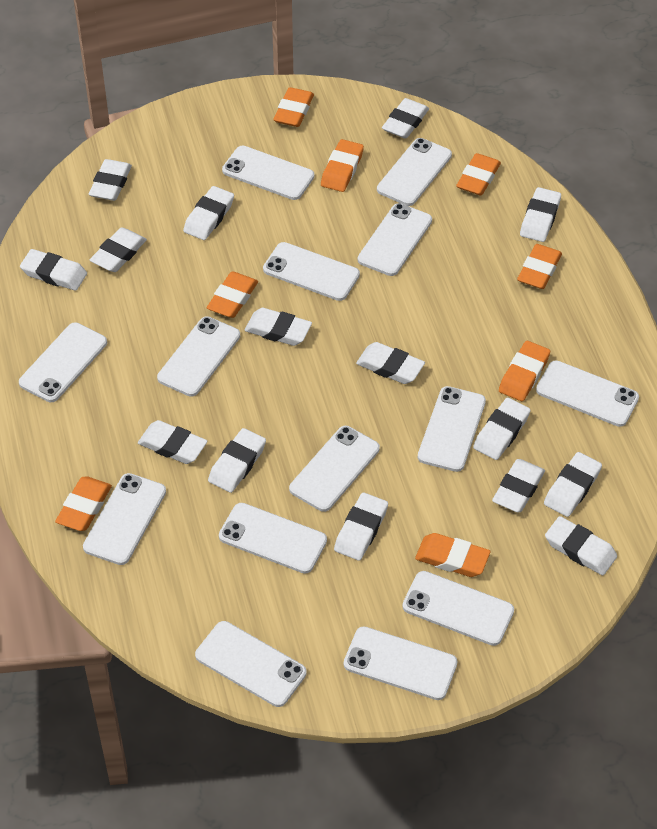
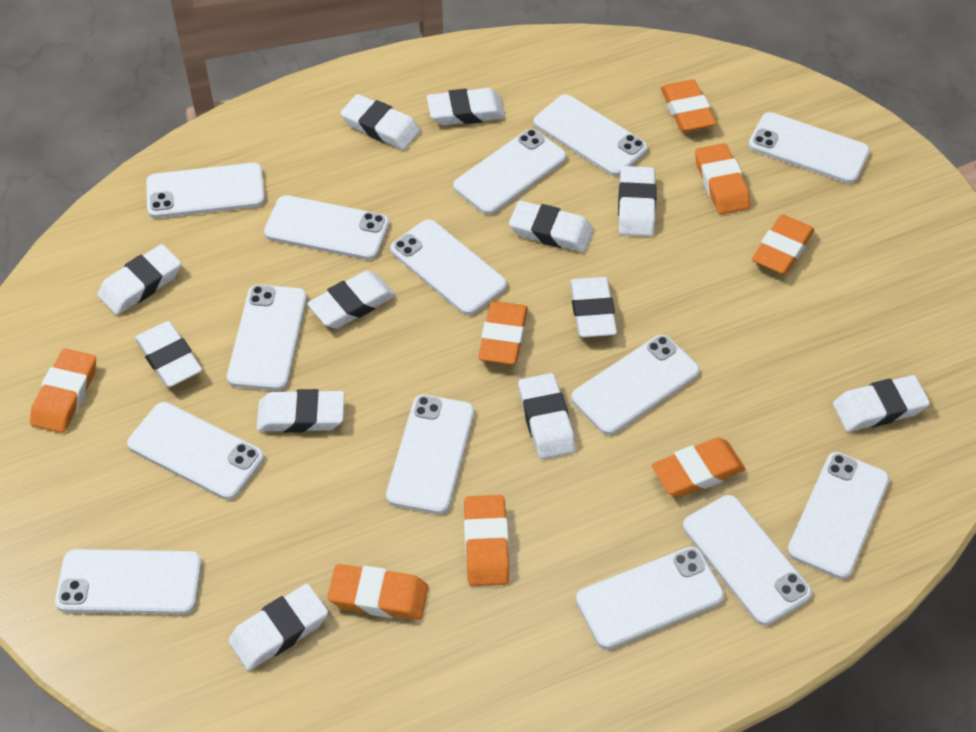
white eraser: 15 -> 12

